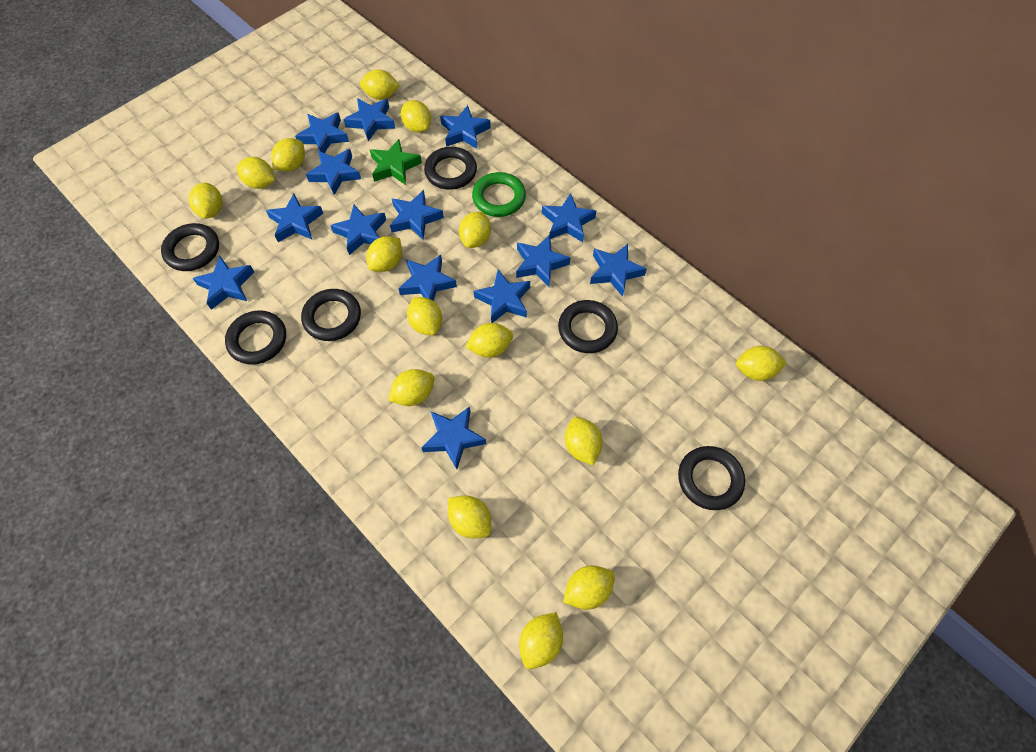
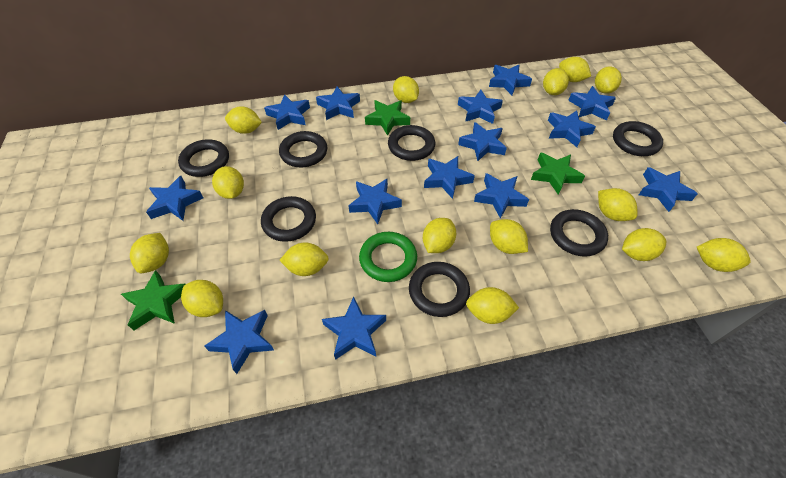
black ring: 6 -> 7
green star: 1 -> 3

